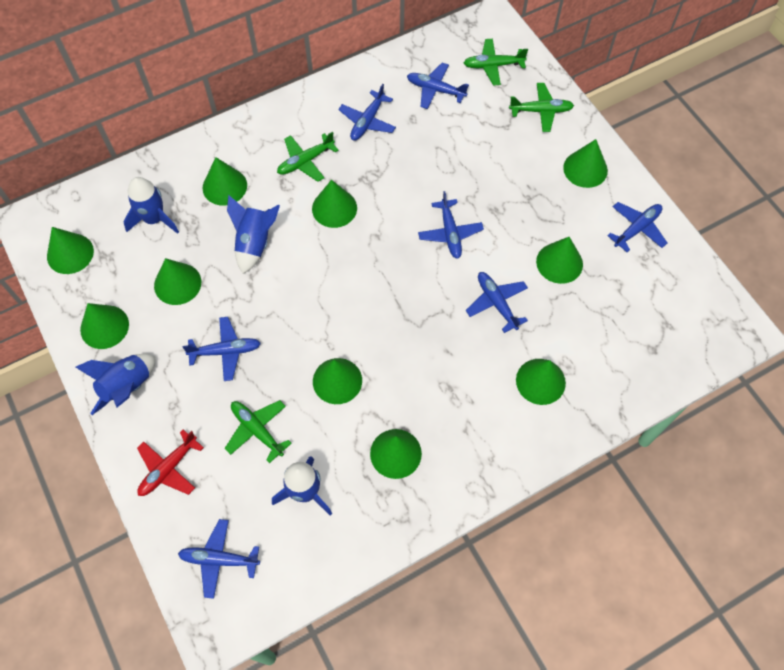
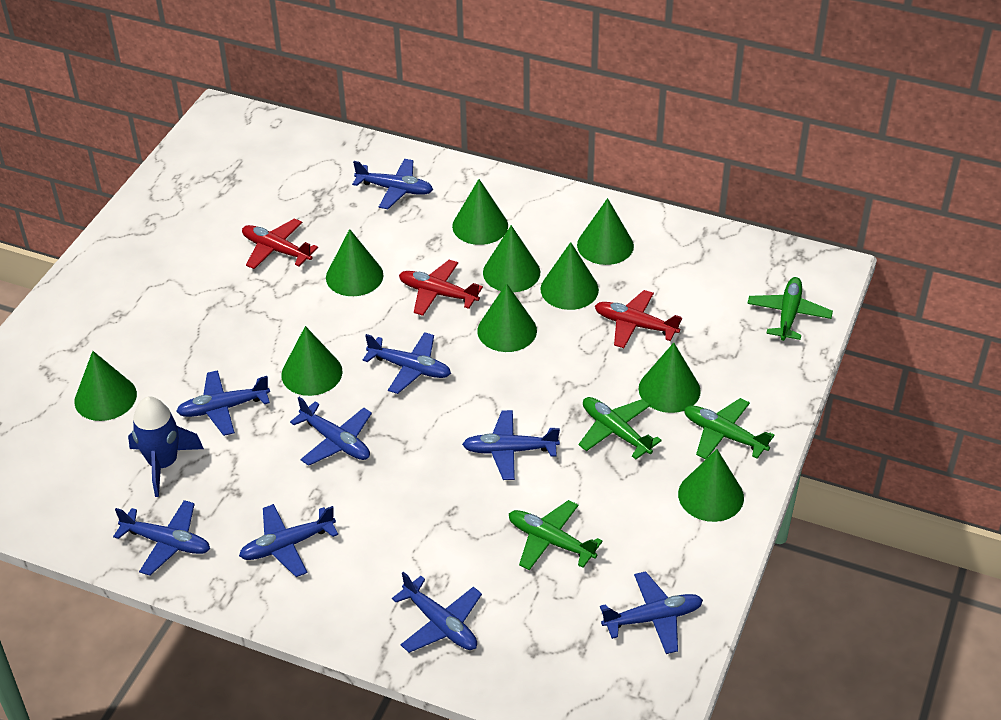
blue plane: 7 -> 9
blue rocket: 4 -> 1
red plane: 1 -> 3

